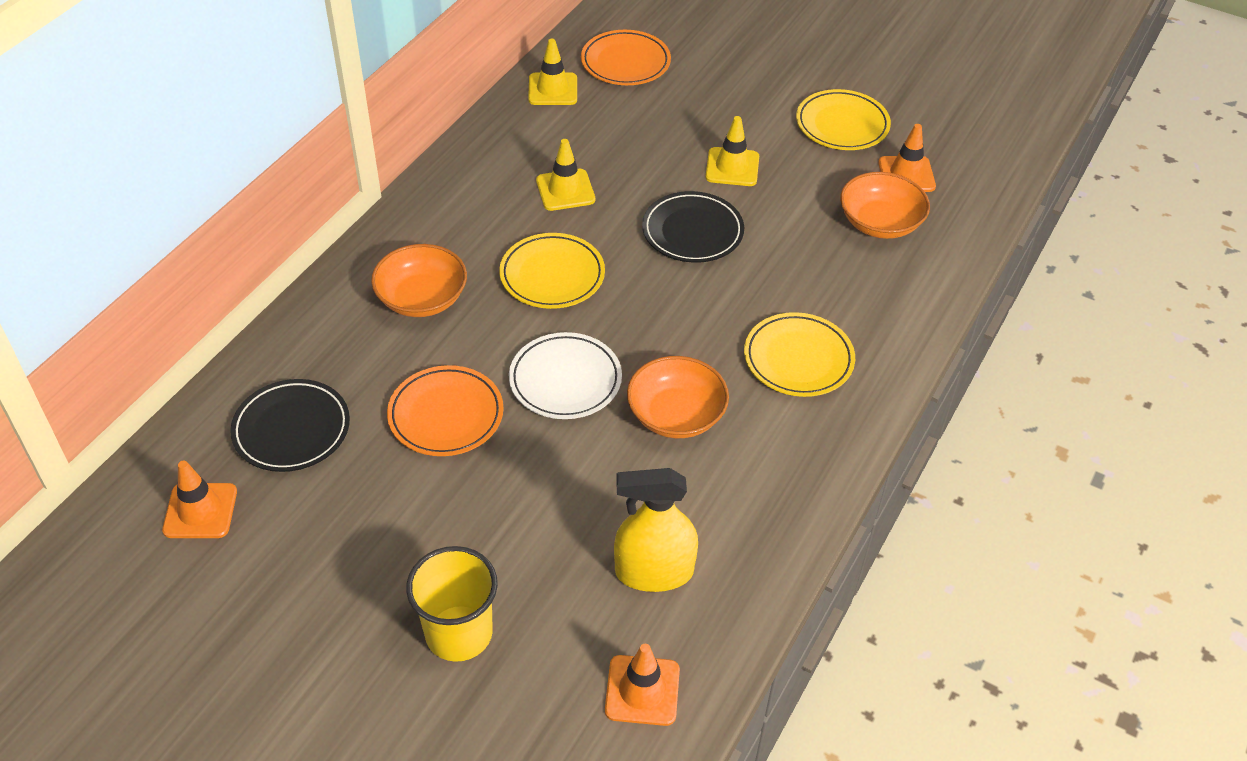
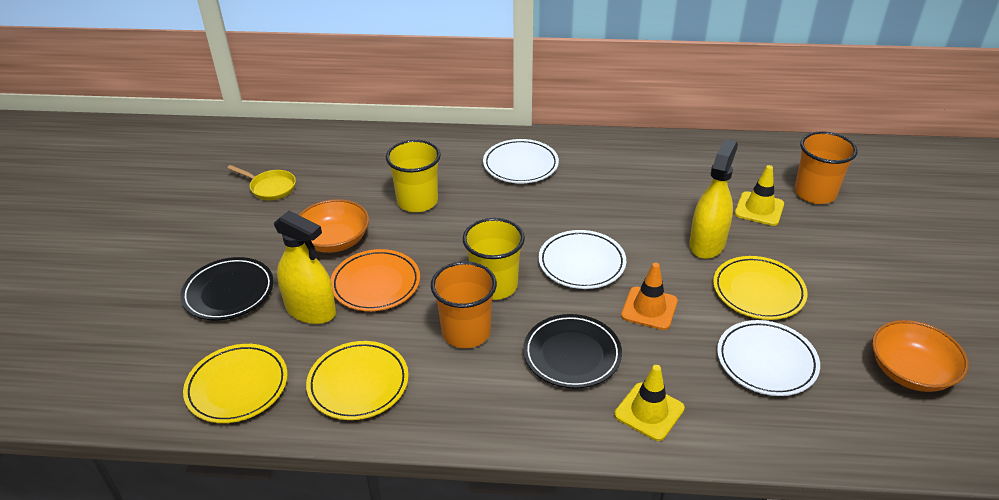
orange bowl: 3 -> 2
orange cup: 0 -> 2
orange plate: 2 -> 1
orange traffic cone: 3 -> 1
white plate: 1 -> 3
yellow cup: 1 -> 2
yellow pan: 0 -> 1
yellow spray bottle: 1 -> 2
yellow traffic cone: 3 -> 2

